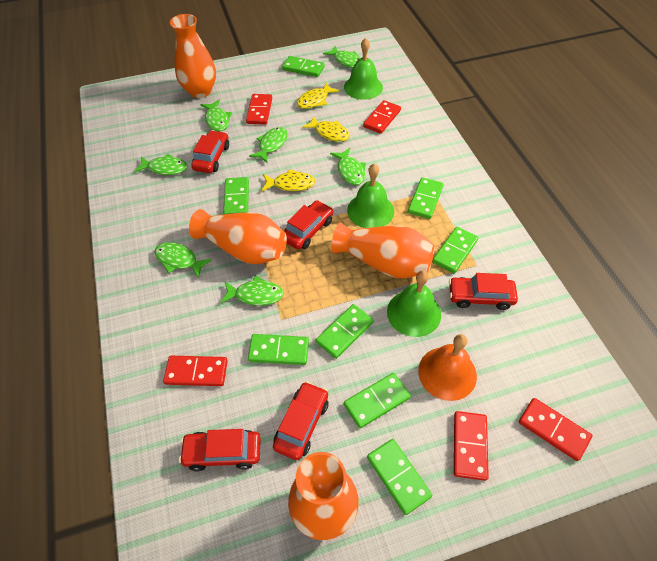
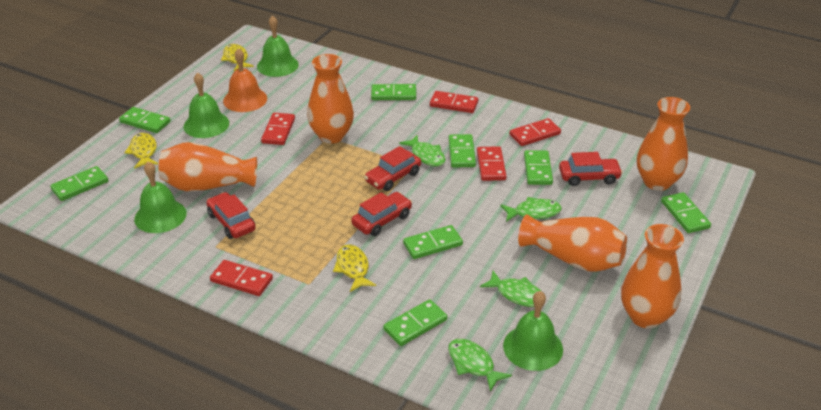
green bell: 3 -> 4
green fish: 7 -> 4
orange vase: 4 -> 5
red car: 5 -> 4

